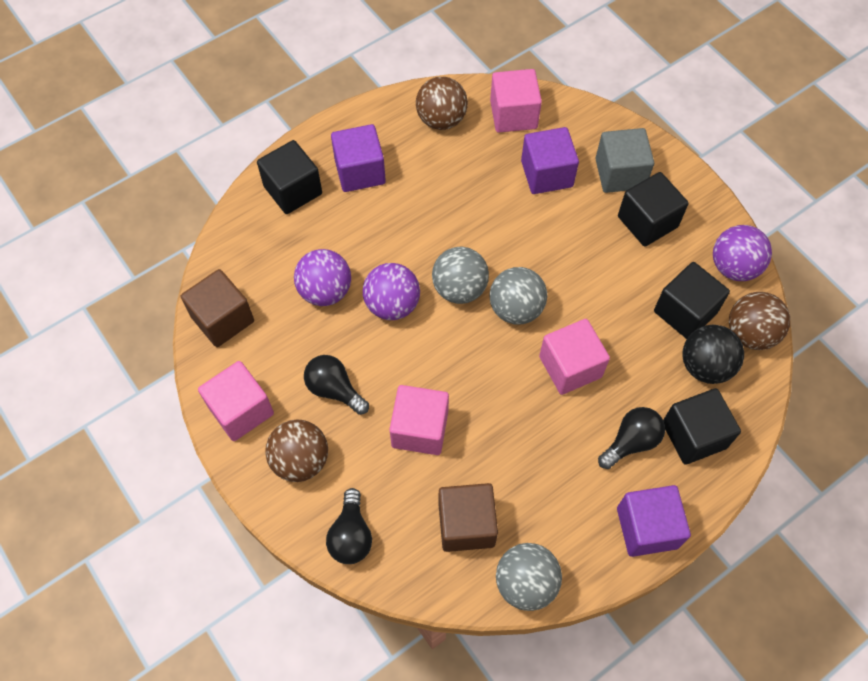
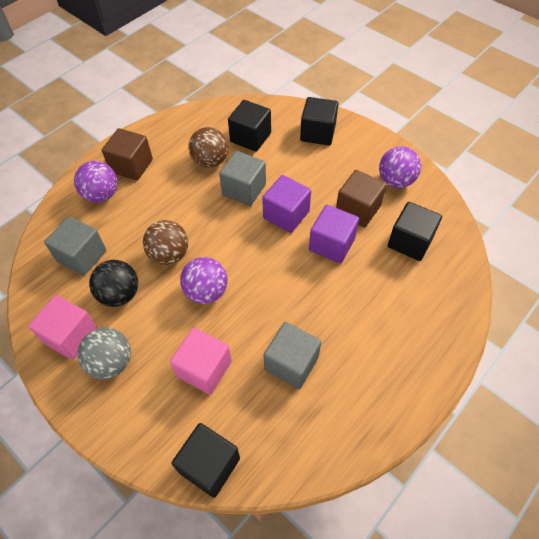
black light bulb: 3 -> 0
brown ball: 3 -> 2
grey ball: 3 -> 1
grey cube: 1 -> 3
pink cube: 4 -> 2
purple cube: 3 -> 2

